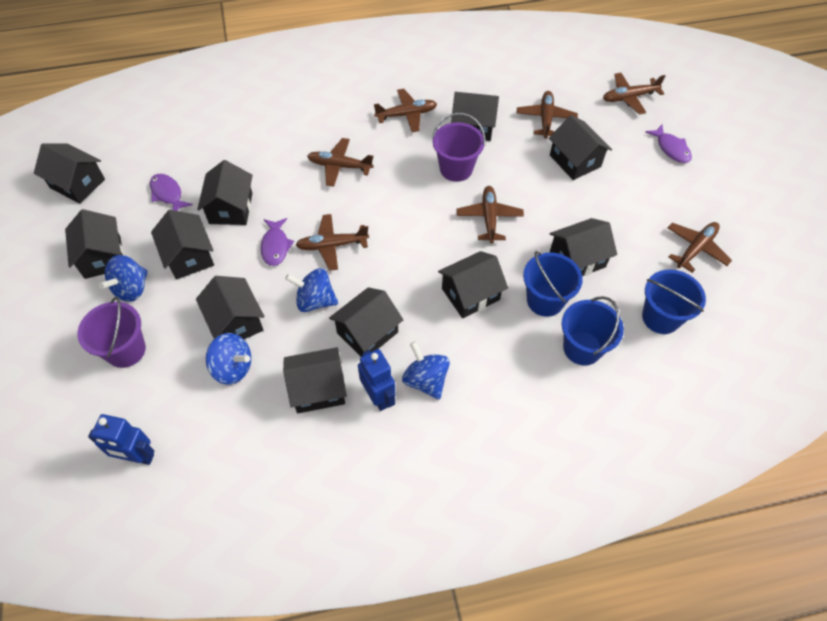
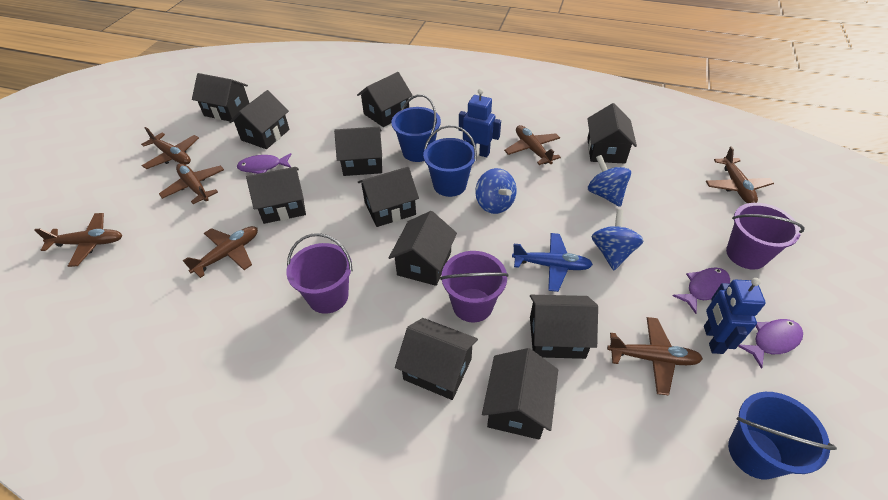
blue plane: 0 -> 1
blue spinning top: 4 -> 3
purple bucket: 2 -> 3

